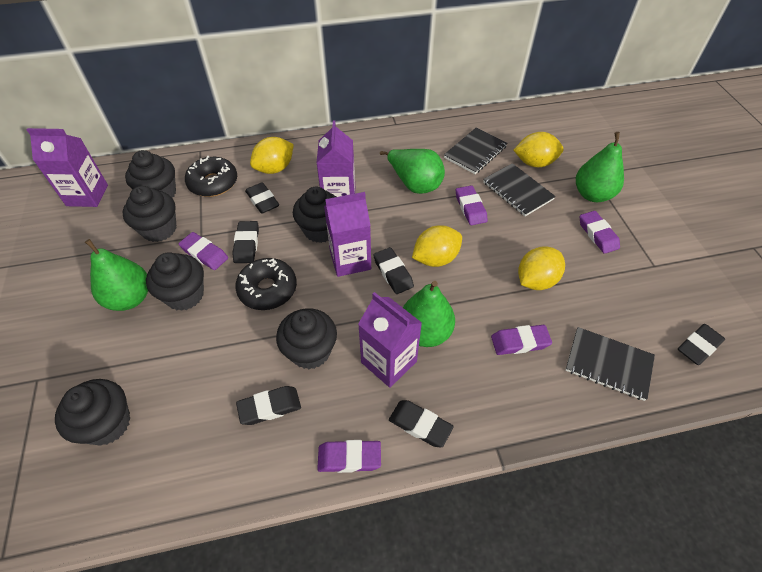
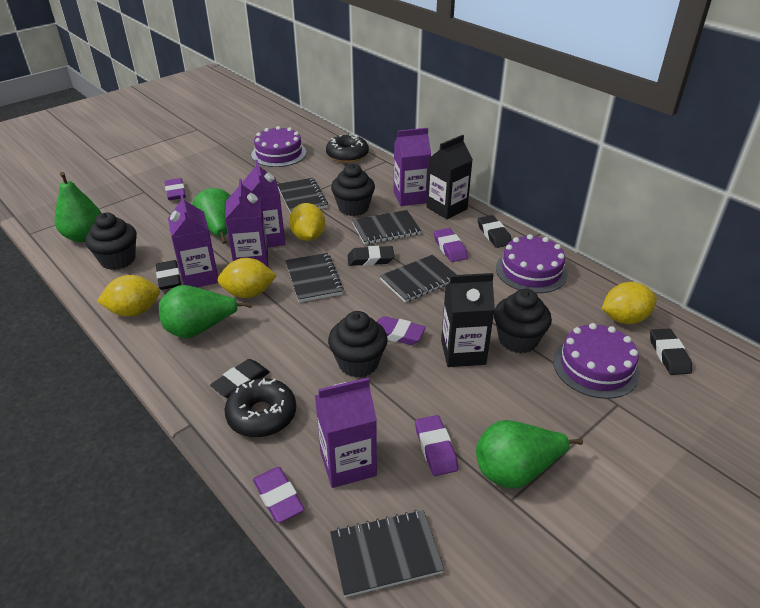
black carton: 0 -> 2
black cupcake: 6 -> 4
black eraser: 6 -> 5
black notebook: 3 -> 5
purple cake: 0 -> 3
purple carton: 4 -> 5

